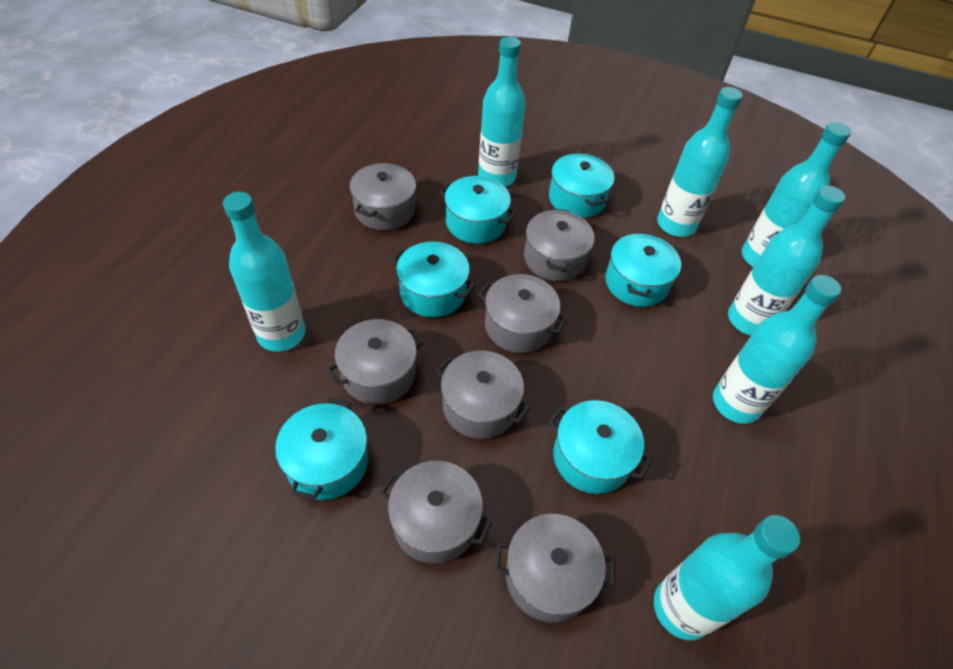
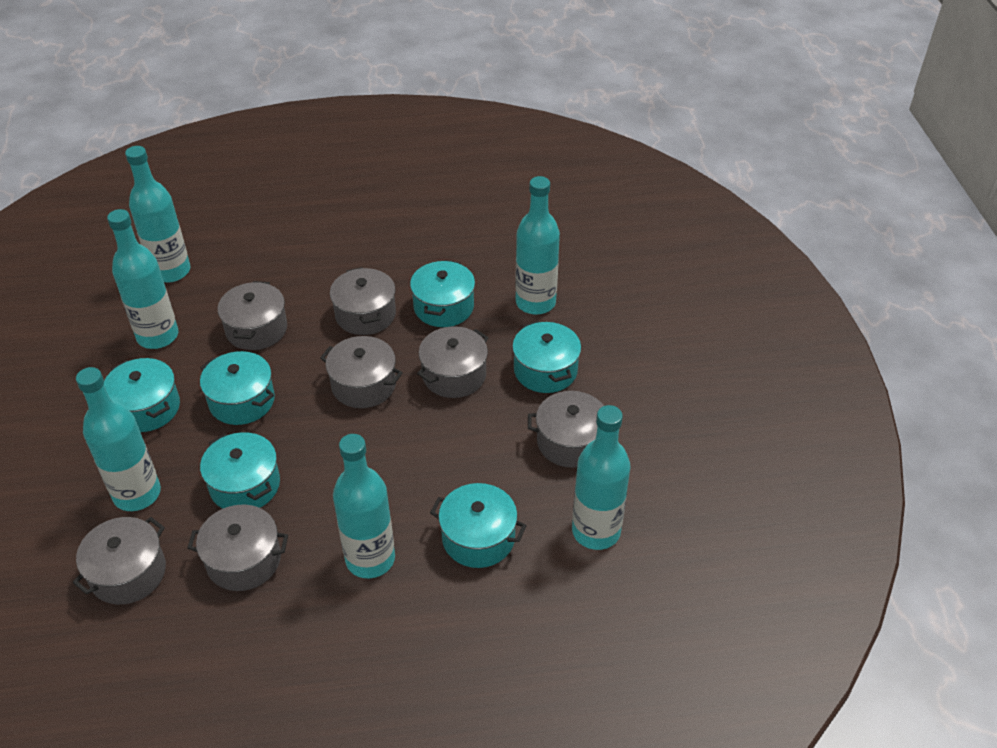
turquoise bottle: 7 -> 6

